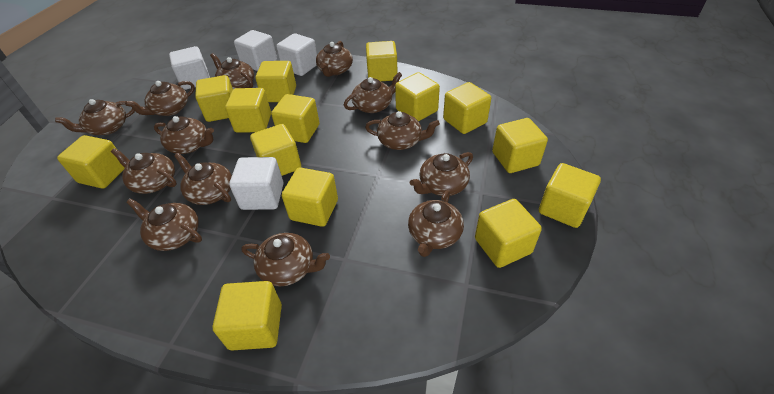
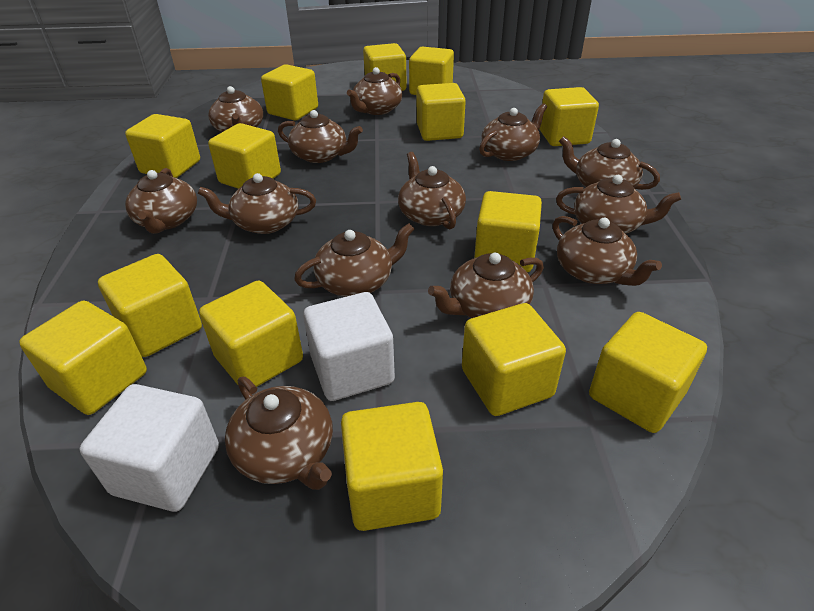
white cube: 4 -> 2

